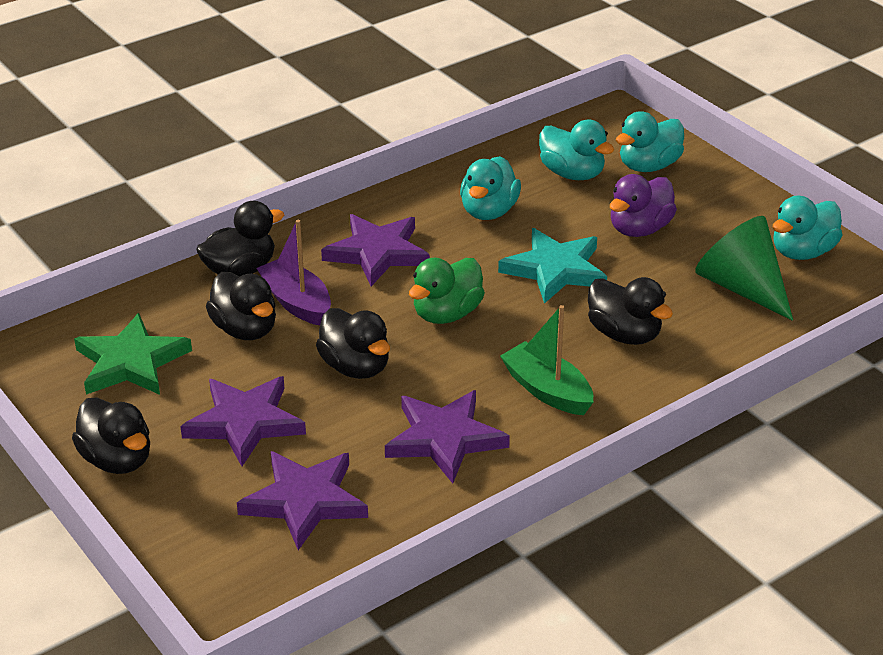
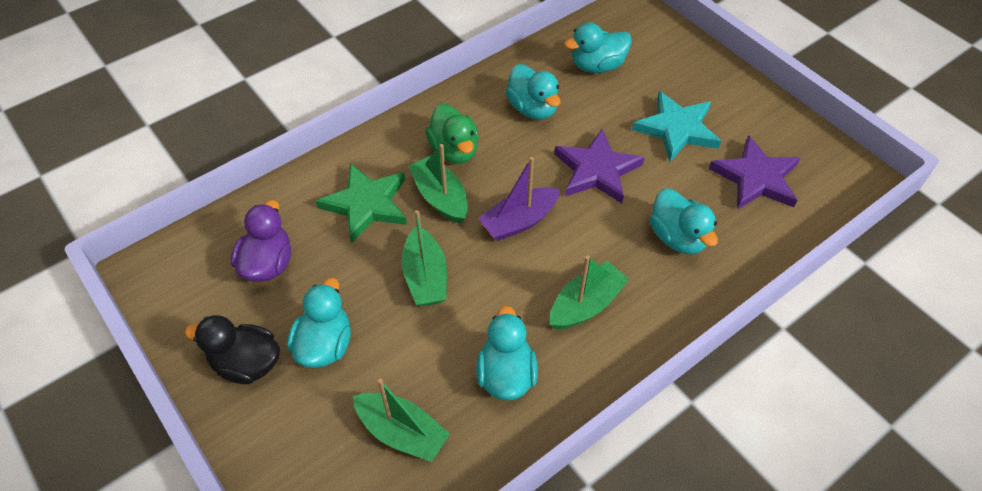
black duck: 5 -> 1
green boat: 1 -> 4
green cone: 1 -> 0
purple star: 4 -> 2
turquoise duck: 4 -> 5

